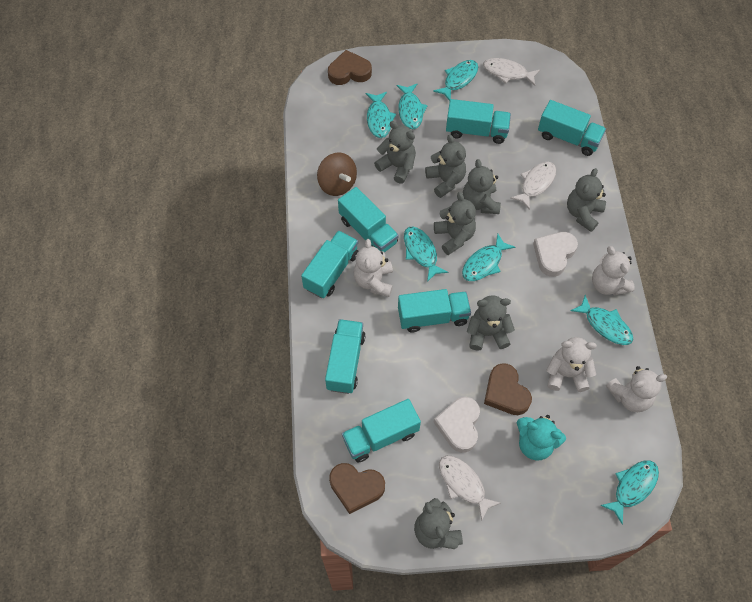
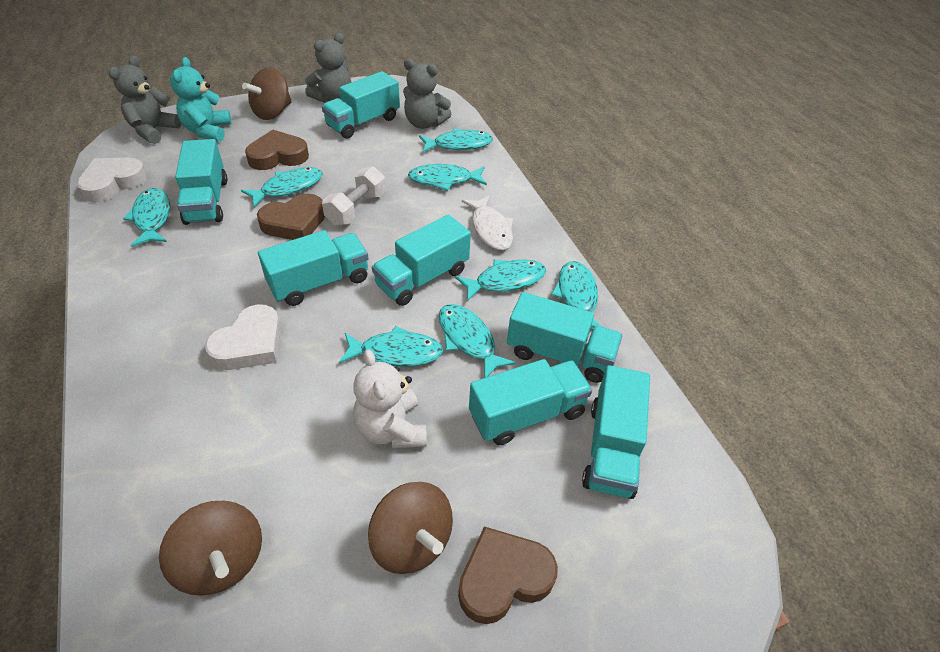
brown spinning top: 1 -> 3
grey teddy bear: 7 -> 3
turquoise fish: 7 -> 8
white dumbbell: 0 -> 1
white fish: 3 -> 1
white teddy bear: 4 -> 1

